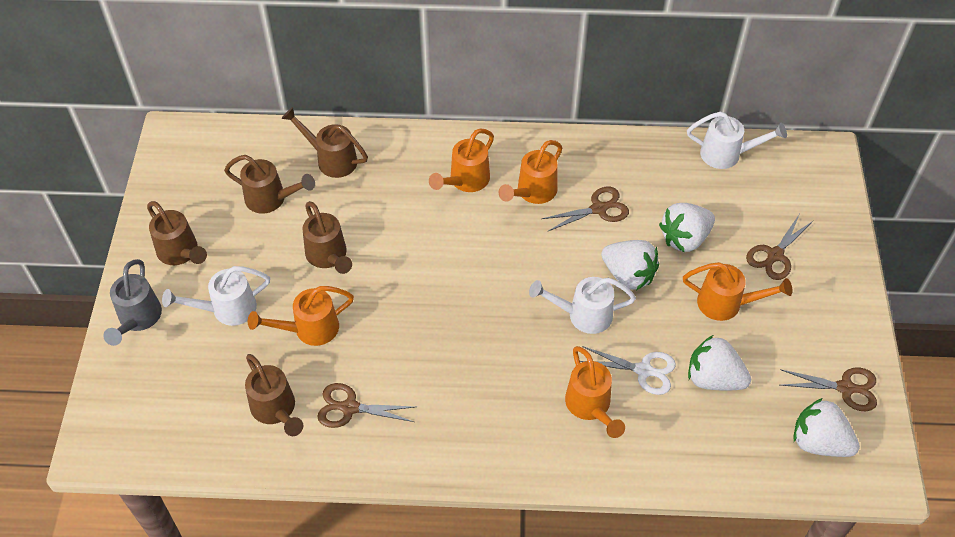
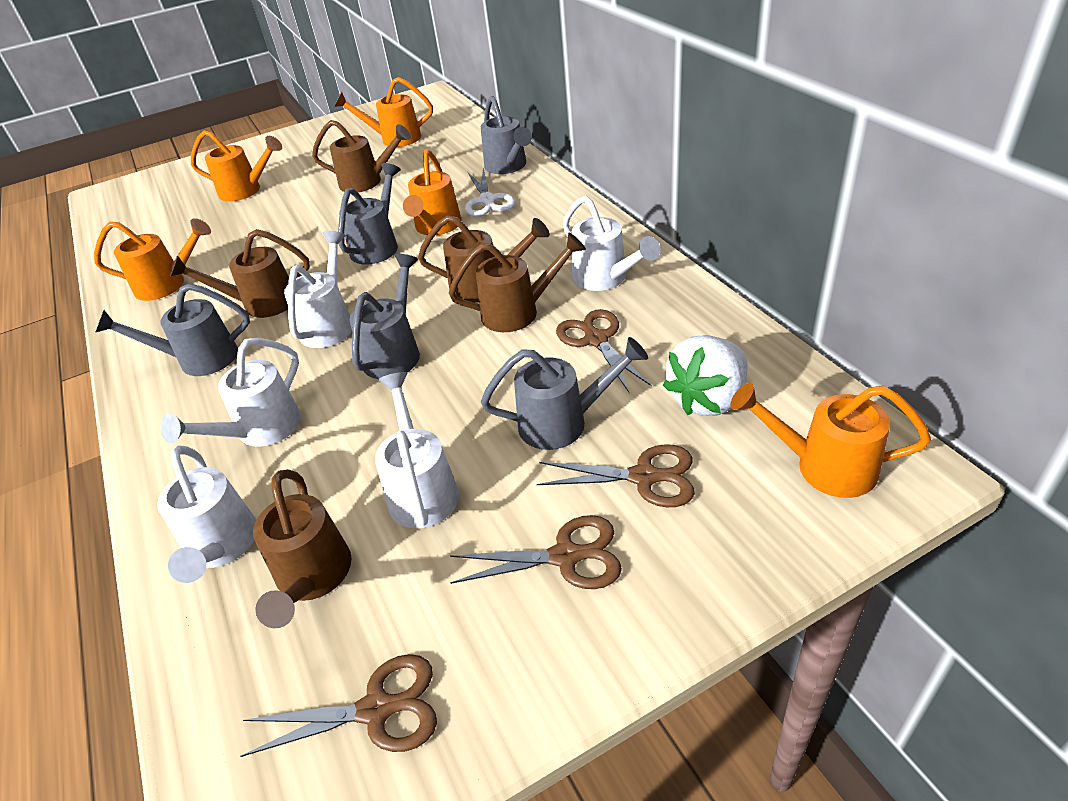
grey watering can: 1 -> 5
white strawberry: 4 -> 1
white watering can: 3 -> 5

